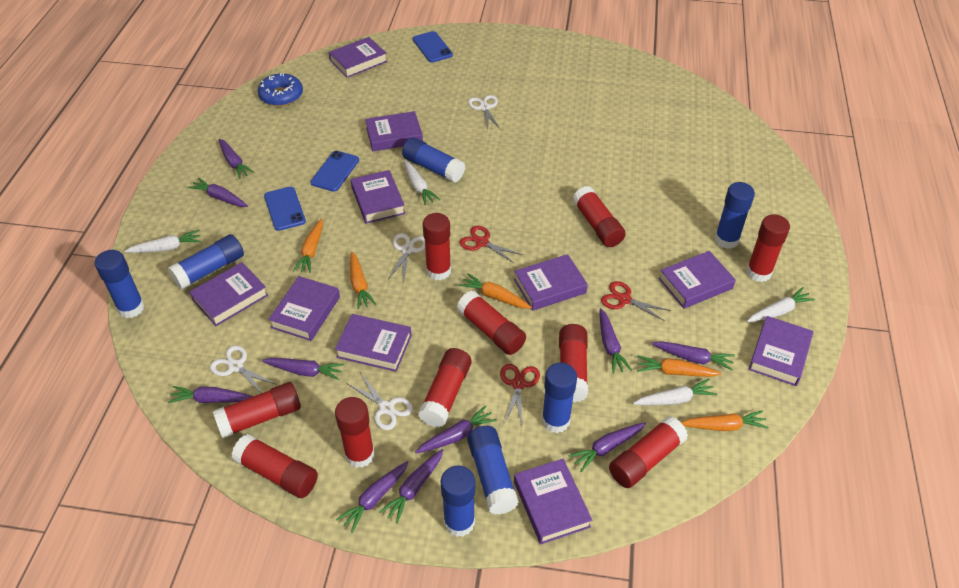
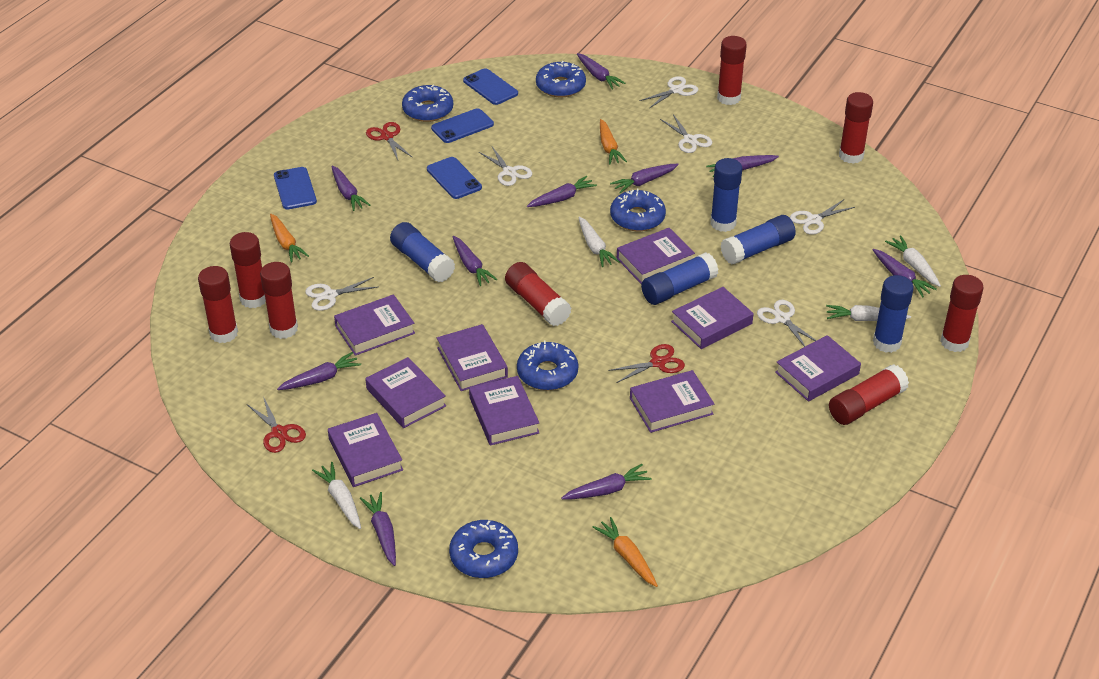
blue donut: 1 -> 5
blue glue stick: 7 -> 5
blue phone: 3 -> 4
orange carrot: 5 -> 3
purple book: 10 -> 9
red glue stick: 10 -> 8
white scissors: 4 -> 6

